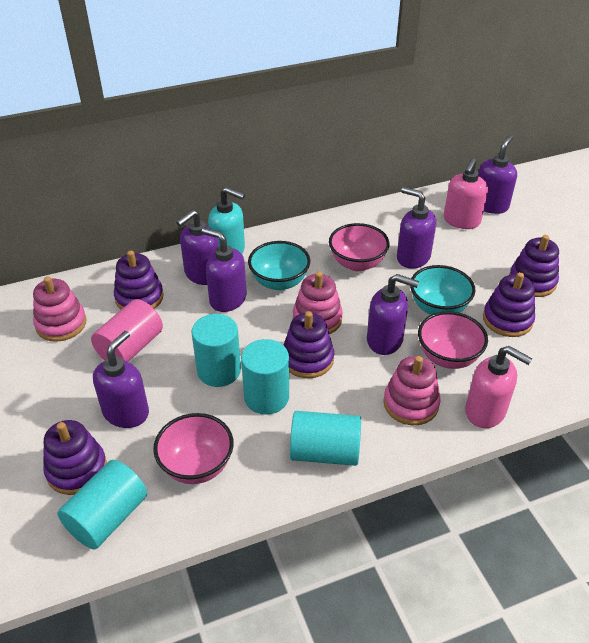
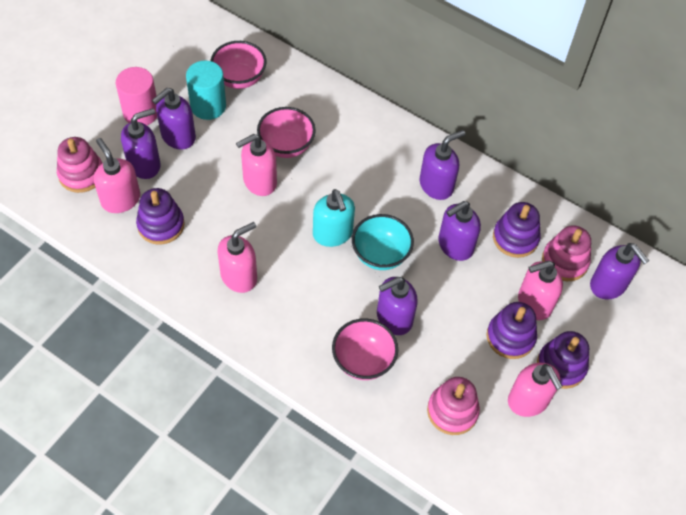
pink soap dispenser: 2 -> 5
purple stacking toy: 5 -> 4
turquoise bowl: 2 -> 1
turquoise cylinder: 4 -> 1

